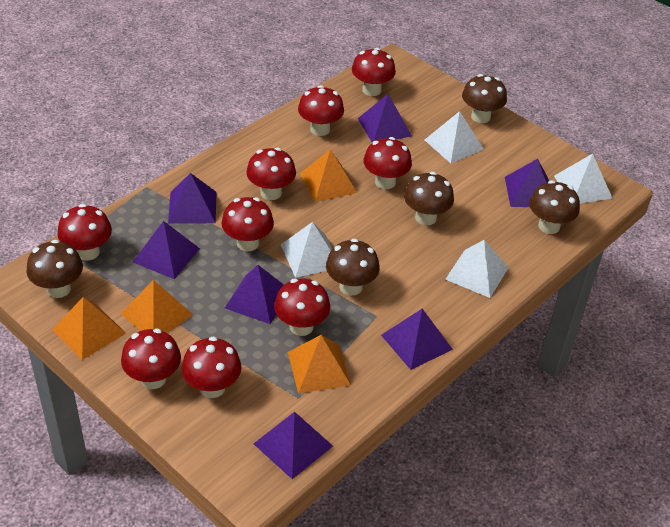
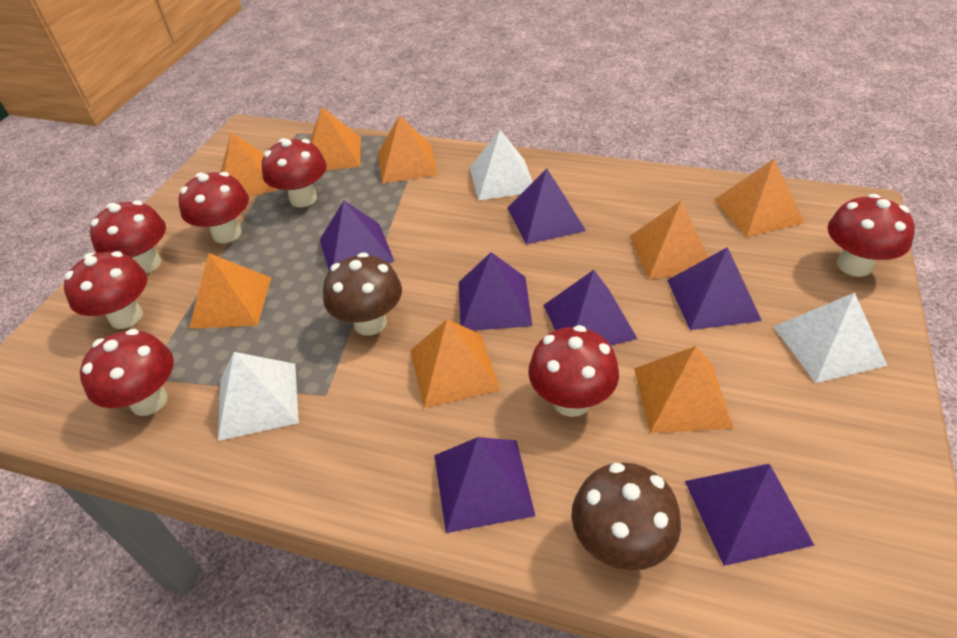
brown mushroom: 5 -> 2
orange pyramid: 4 -> 8
red mushroom: 9 -> 7
white pyramid: 4 -> 3

